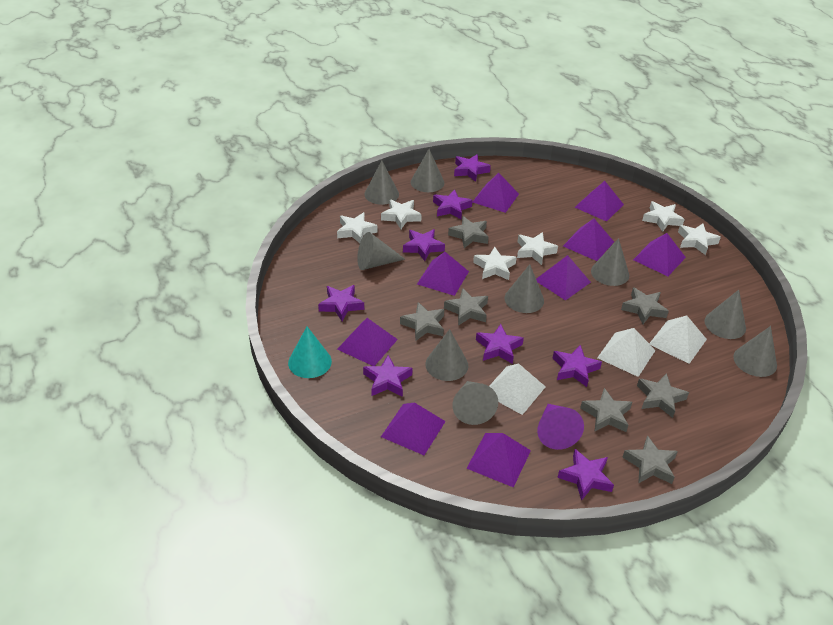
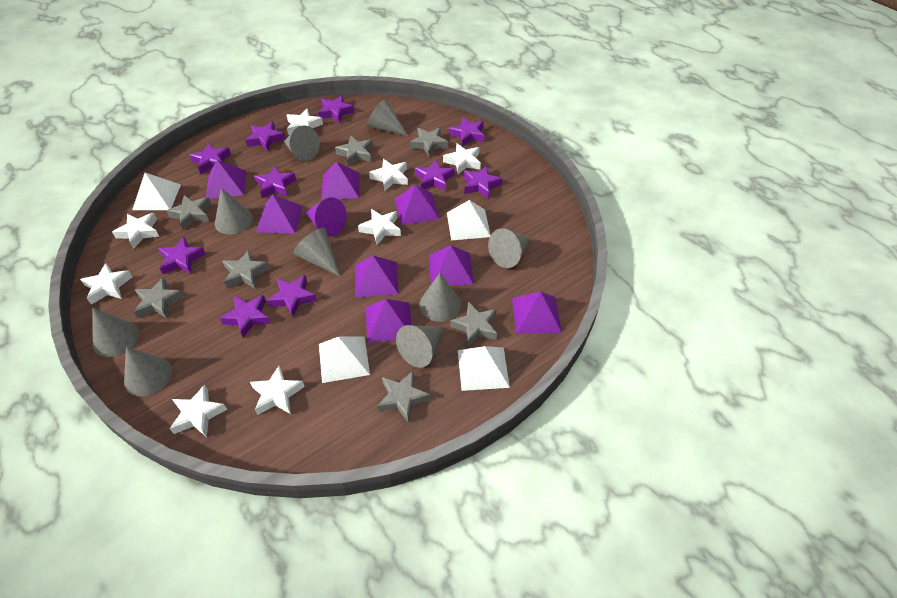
purple pyramid: 9 -> 8
purple star: 8 -> 10
turquoise cone: 1 -> 0
white pyramid: 3 -> 4
white star: 6 -> 8

